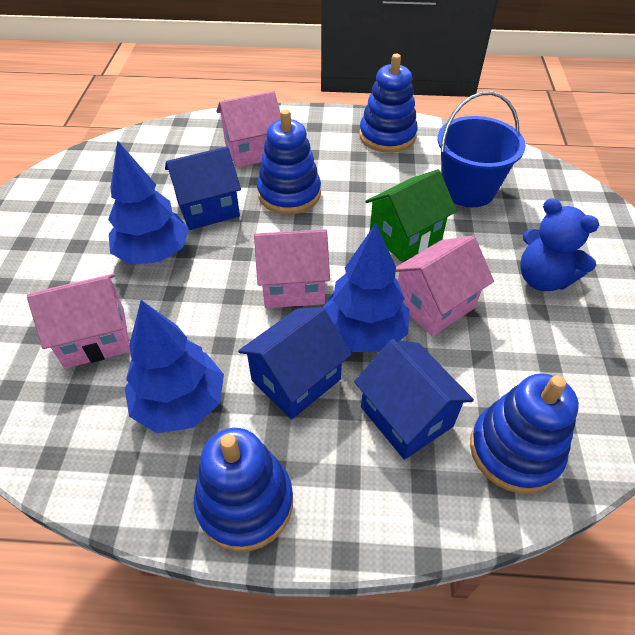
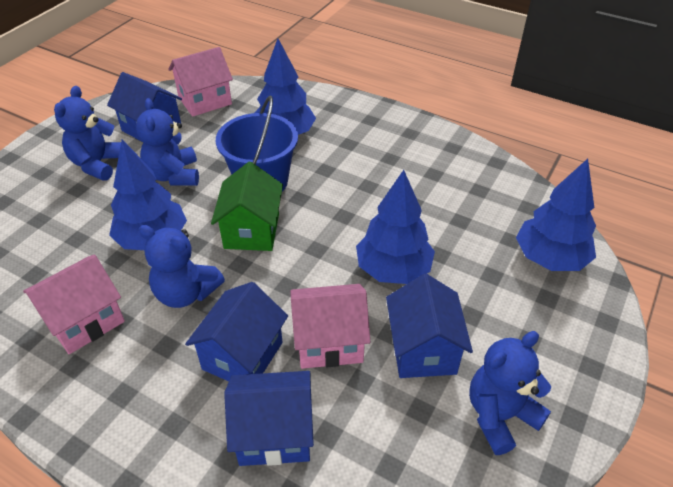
blue house: 3 -> 4
blue stacking toy: 4 -> 0
blue teddy bear: 1 -> 4
blue tree: 3 -> 4
pink house: 4 -> 3

